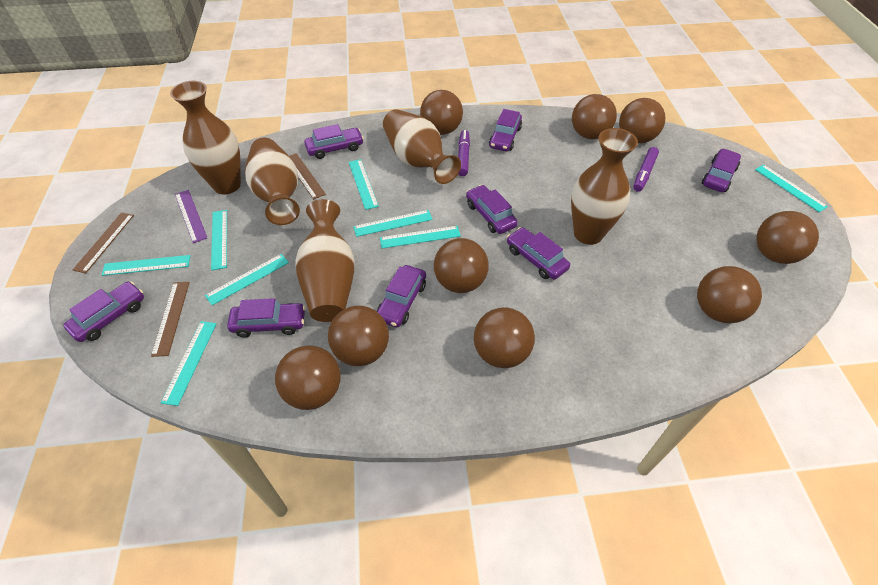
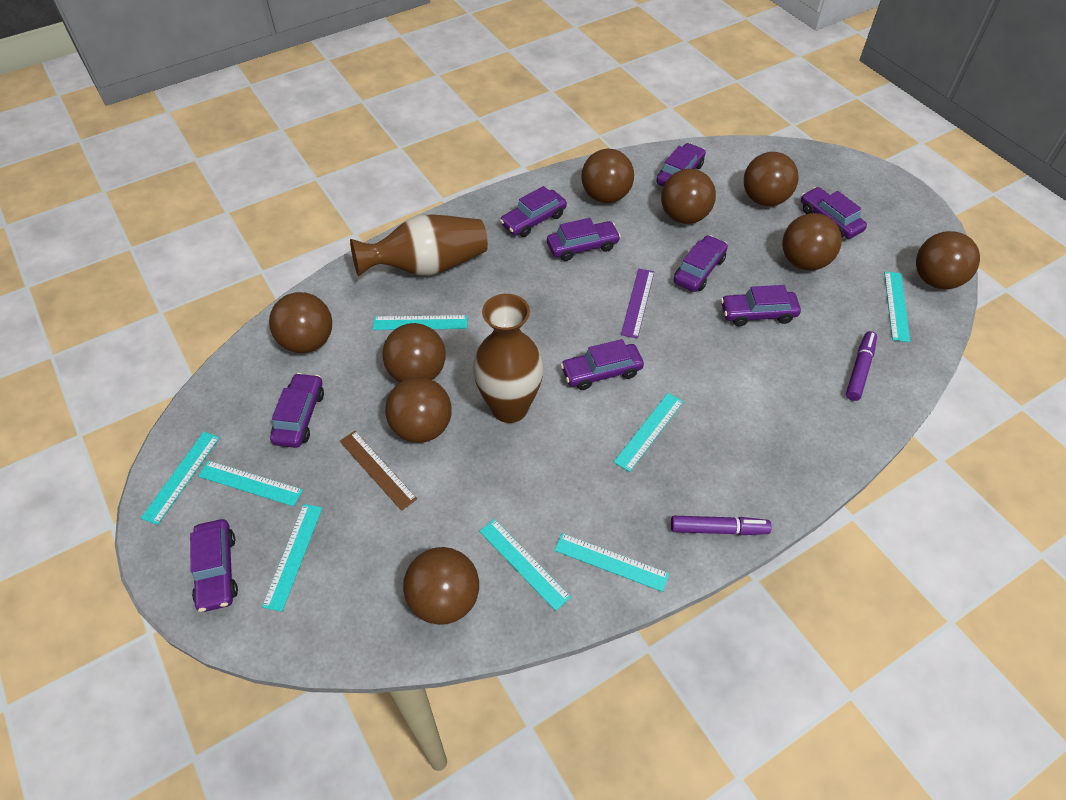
brown ruler: 3 -> 1
brown vase: 5 -> 2
purple car: 8 -> 9

